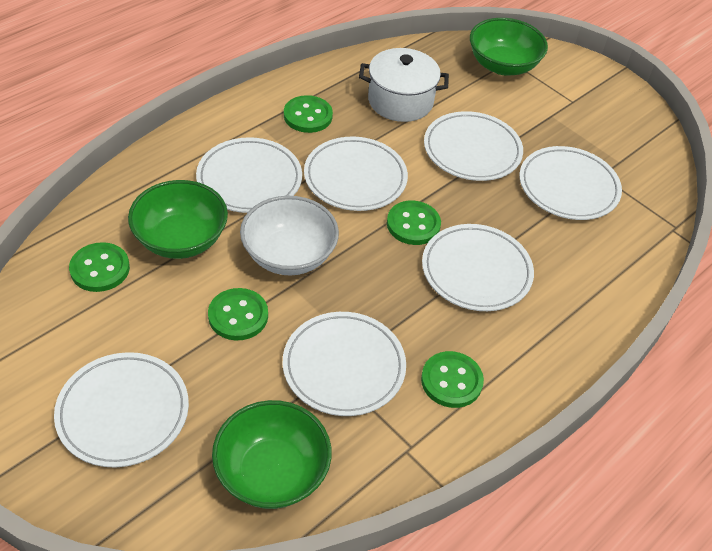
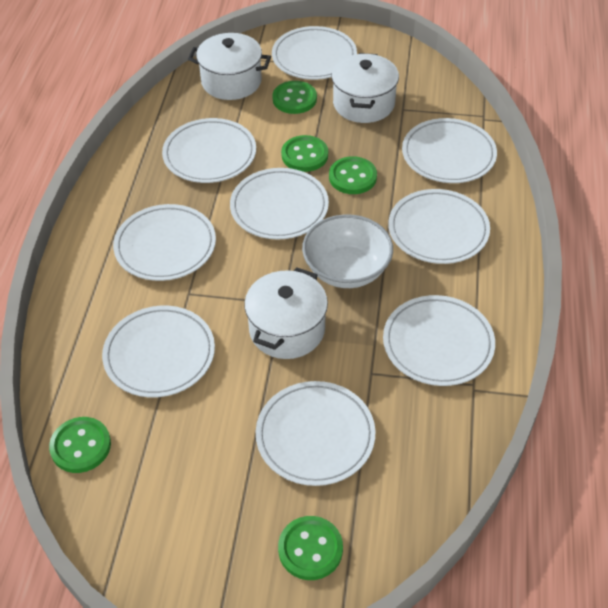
green bowl: 3 -> 0
white plate: 7 -> 9
white pot: 1 -> 3

